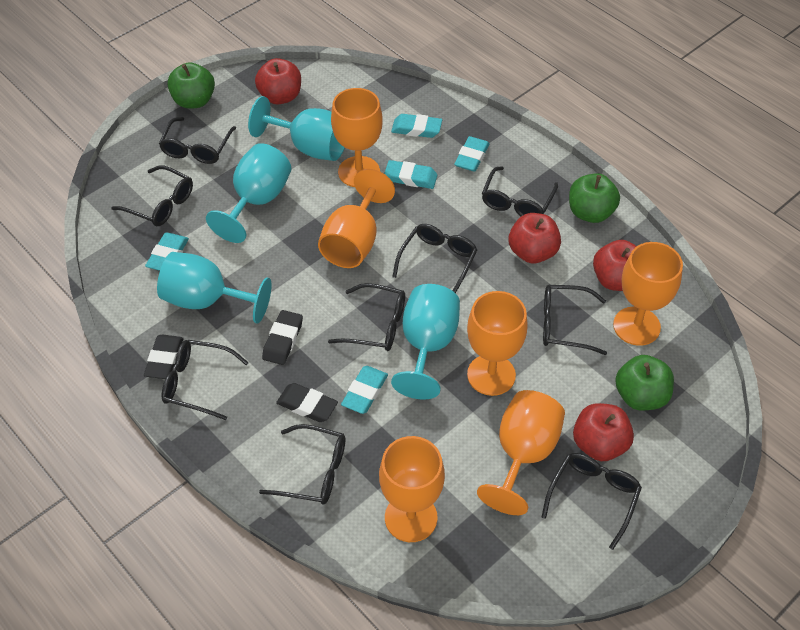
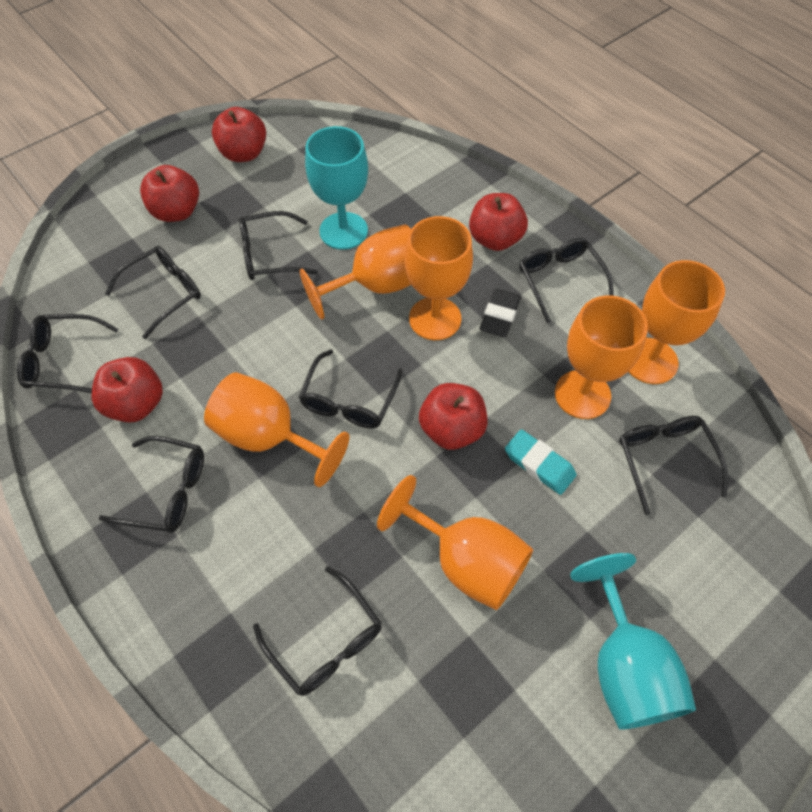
black eraser: 3 -> 1
black glasses: 9 -> 8
green apple: 3 -> 0
red apple: 4 -> 5
turquoise eraser: 5 -> 1
turquoise goblet: 4 -> 2

